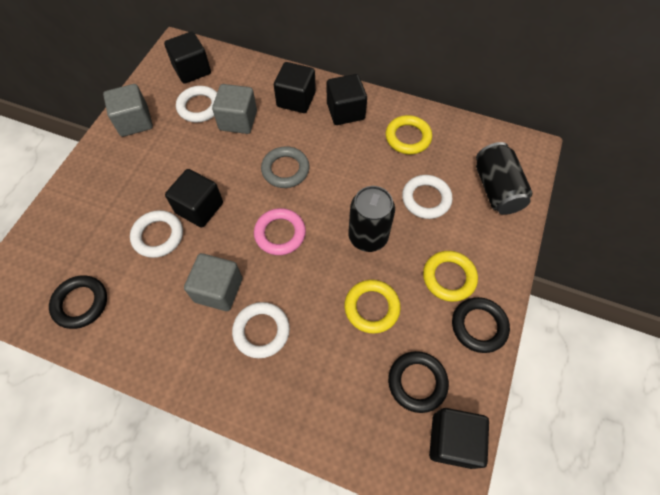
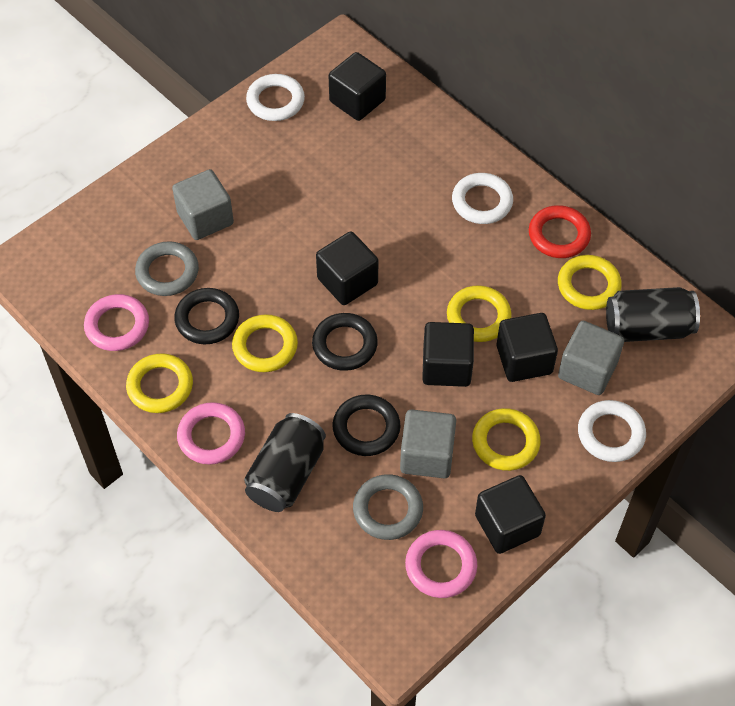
grey ring: 1 -> 2
pink ring: 1 -> 3
red ring: 0 -> 1
white ring: 4 -> 3
yellow ring: 3 -> 5

